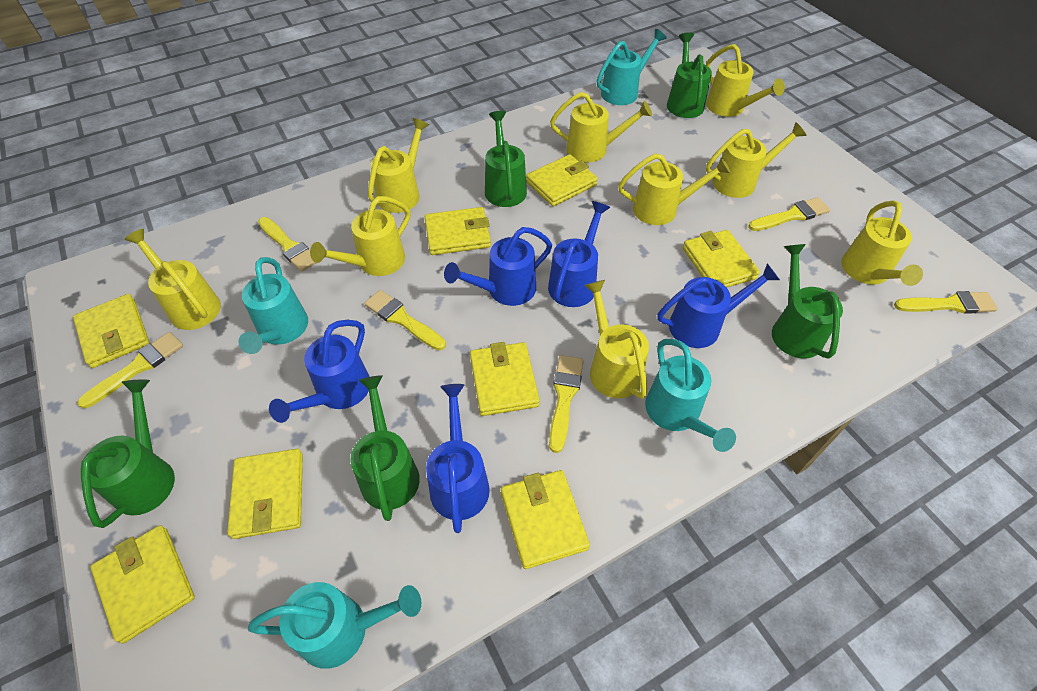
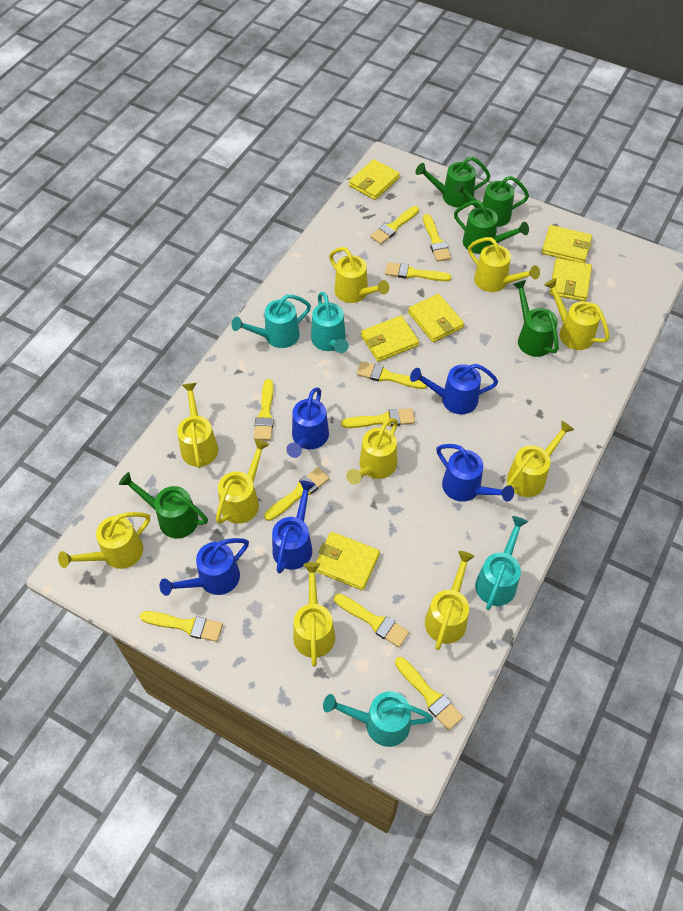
yellow brush: 6 -> 10
yellow wallet: 8 -> 6
yellow watering can: 9 -> 10

